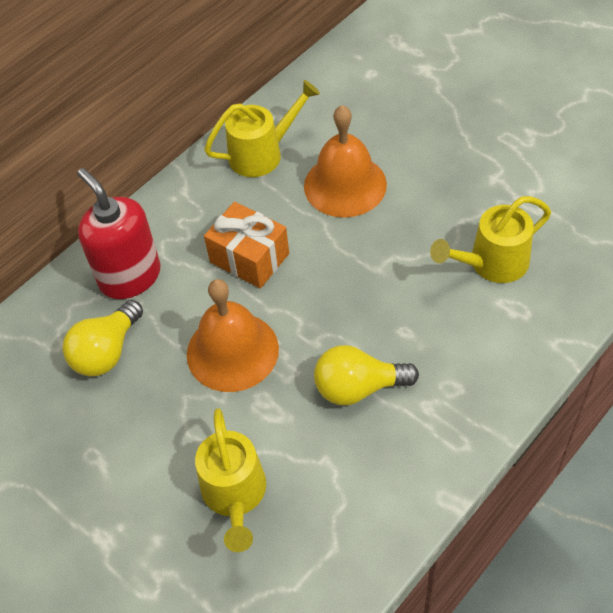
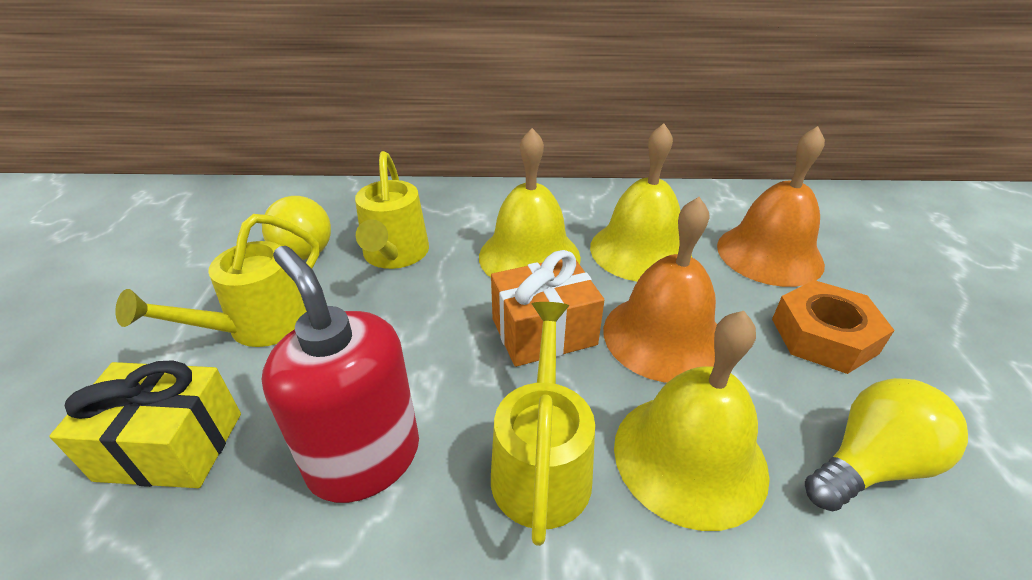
orange nut: 0 -> 1
yellow bell: 0 -> 3
yellow gift: 0 -> 1

